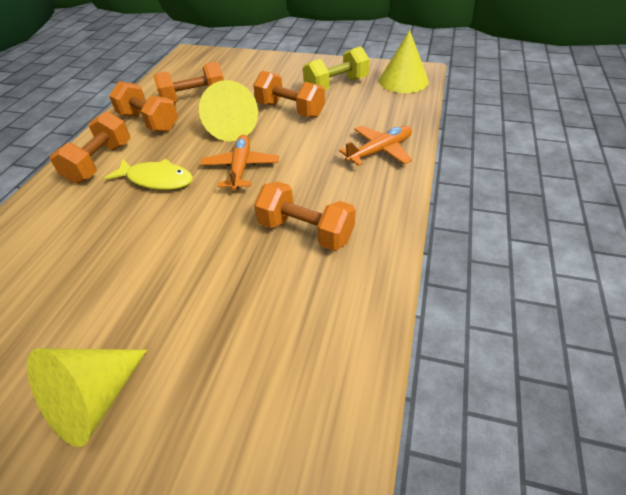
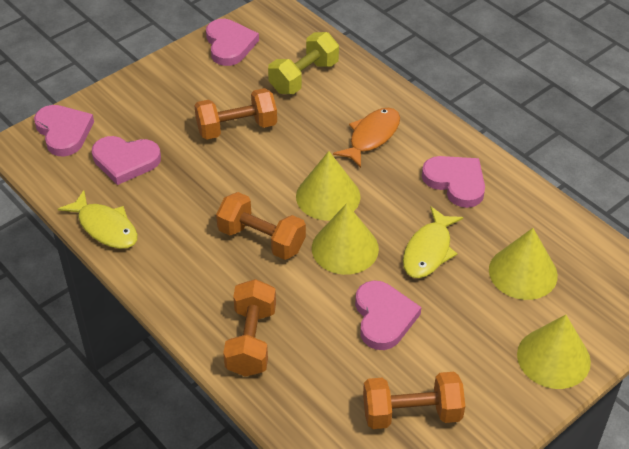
orange dumbbell: 5 -> 4
orange fish: 0 -> 1
orange plane: 2 -> 0
pink heart: 0 -> 5
yellow cone: 3 -> 4
yellow fish: 1 -> 2

